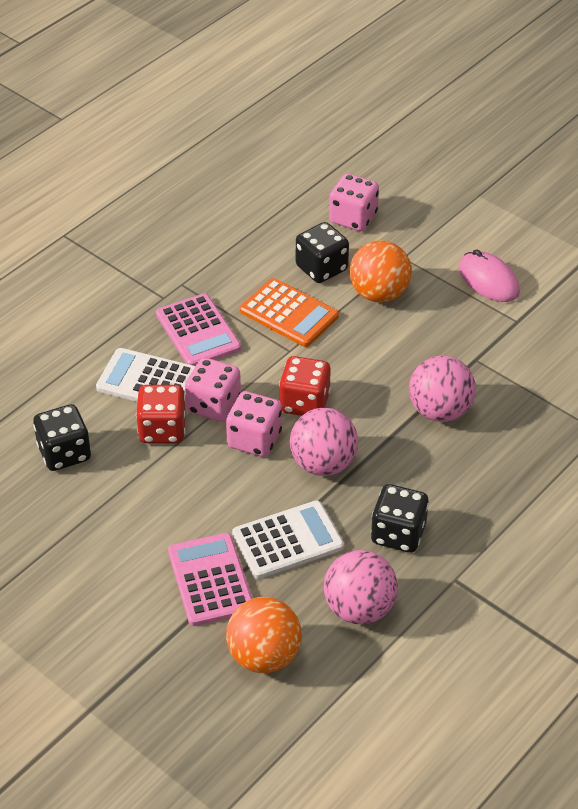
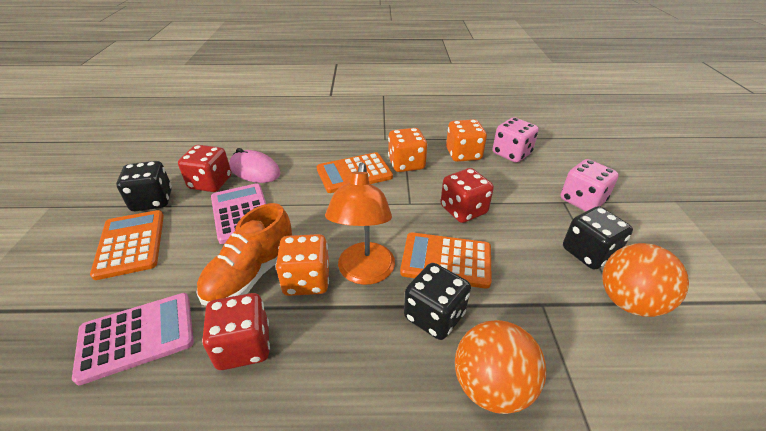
orange calculator: 1 -> 3
orange dice: 0 -> 3
orange lamp: 0 -> 1
orange shoe: 0 -> 1
pink ball: 3 -> 0
pink dice: 3 -> 2
red dice: 2 -> 3
white calculator: 2 -> 0

